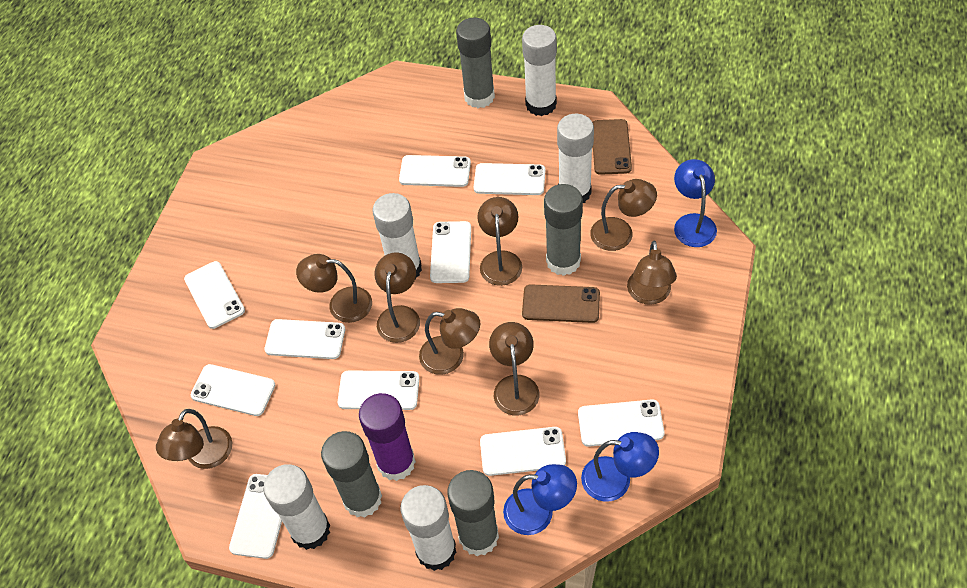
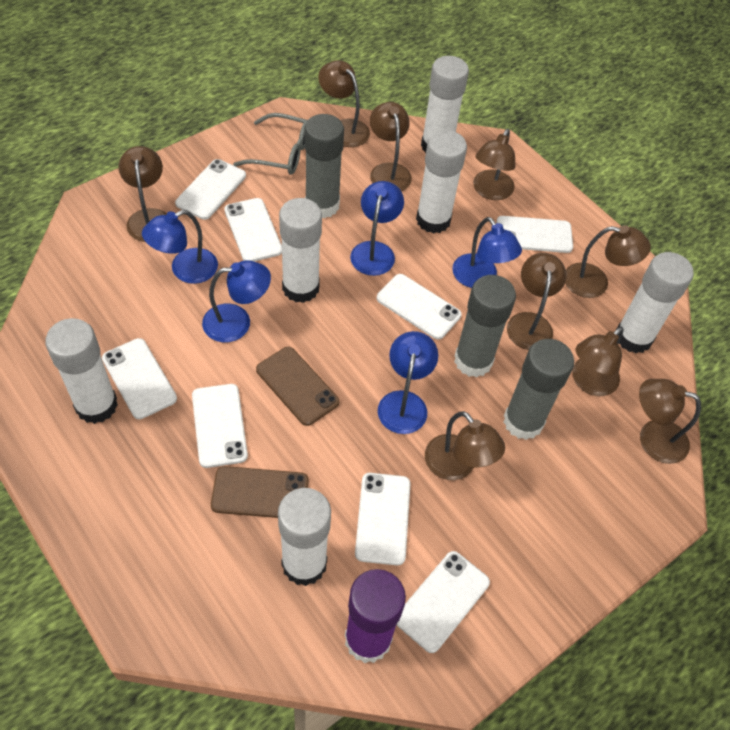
blue lamp: 3 -> 5
brown lamp: 8 -> 9
grey glasses: 0 -> 1
grey glue stick: 4 -> 3
white glue stick: 5 -> 6
white phone: 10 -> 8

